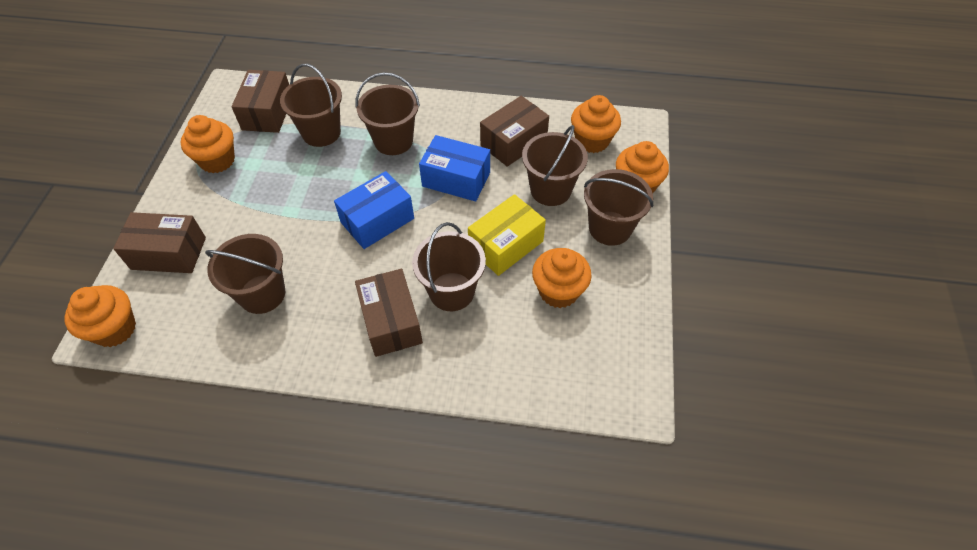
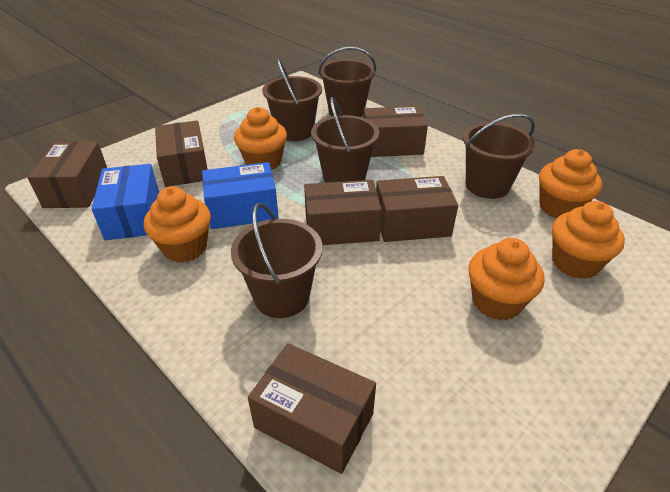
brown box: 4 -> 6
brown bucket: 6 -> 5
yellow box: 1 -> 0

